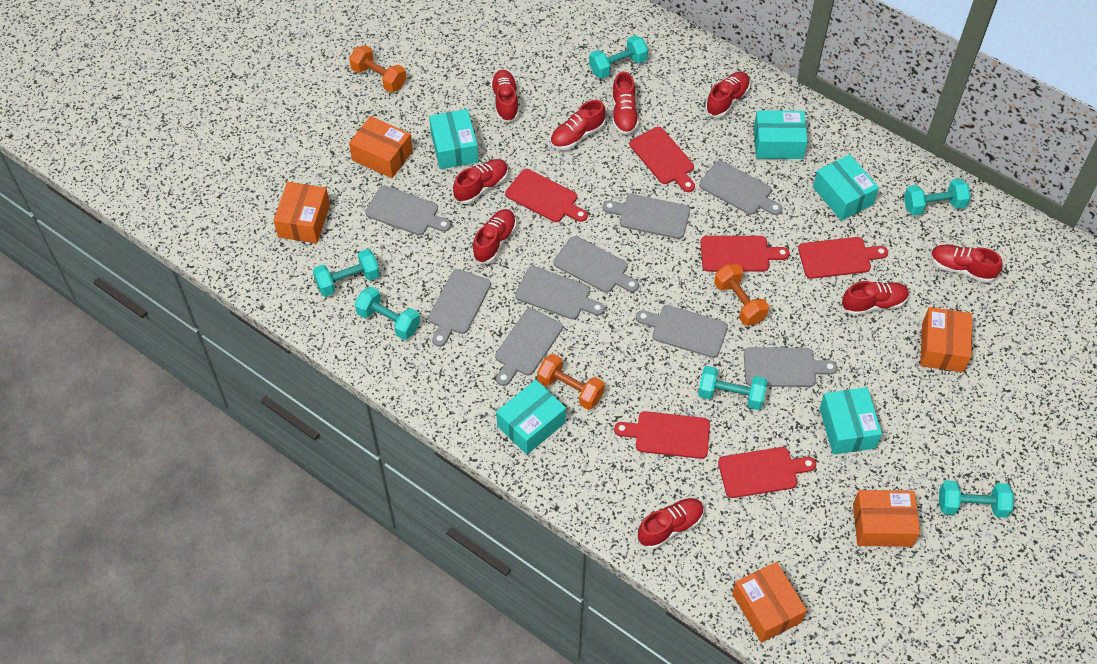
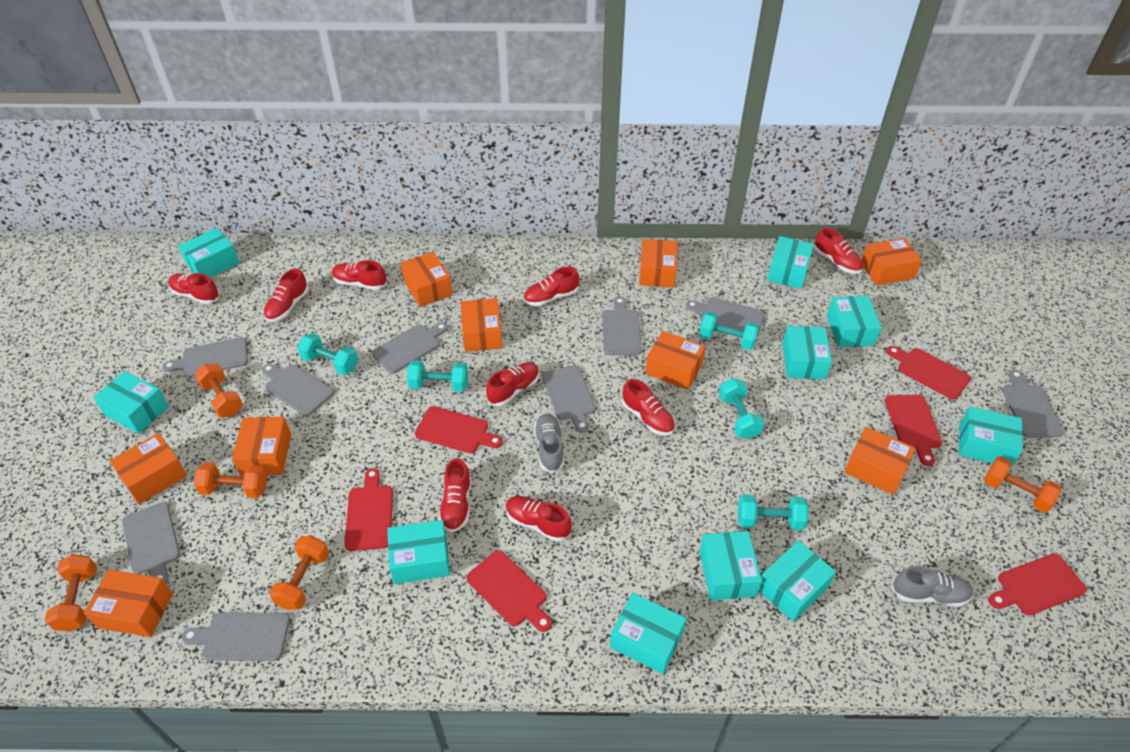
grey shoe: 0 -> 2
orange box: 5 -> 9
orange dumbbell: 3 -> 5
turquoise box: 5 -> 10
turquoise dumbbell: 6 -> 5

